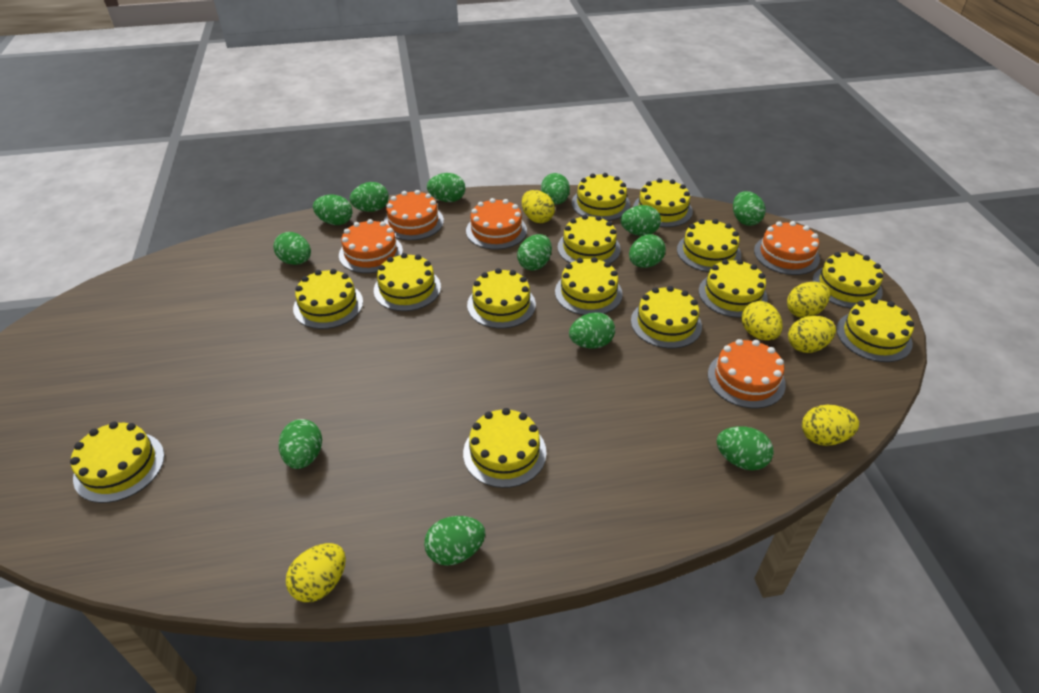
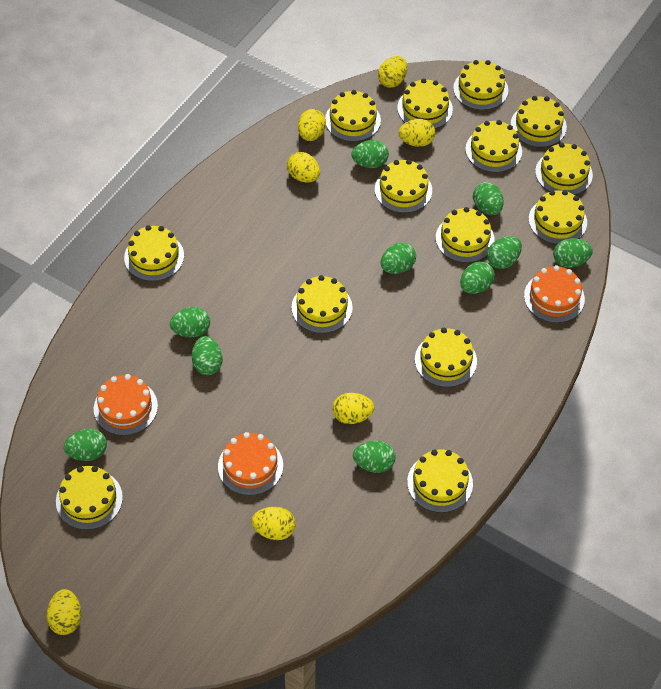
green egg: 13 -> 10
orange cake: 5 -> 3
yellow egg: 6 -> 7

